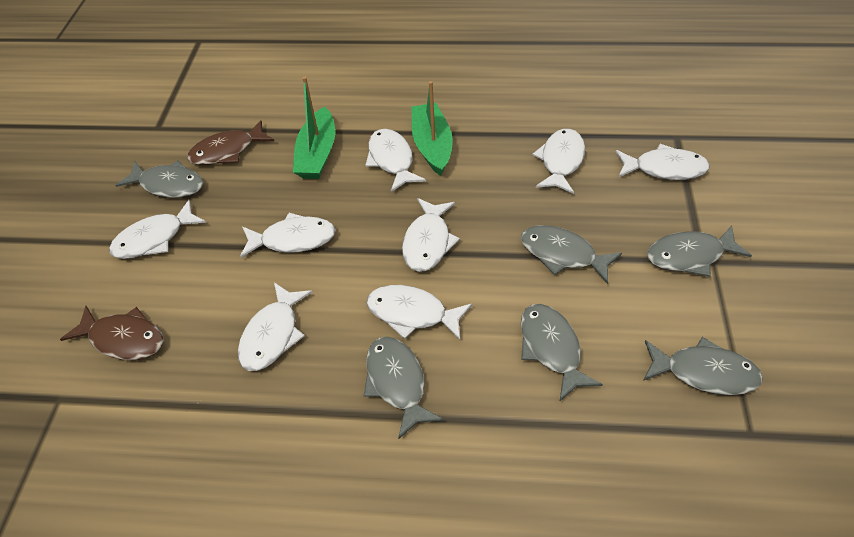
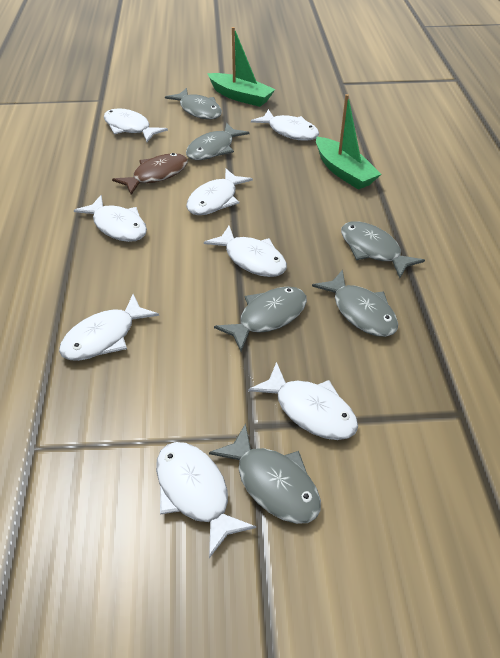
brown fish: 2 -> 1

